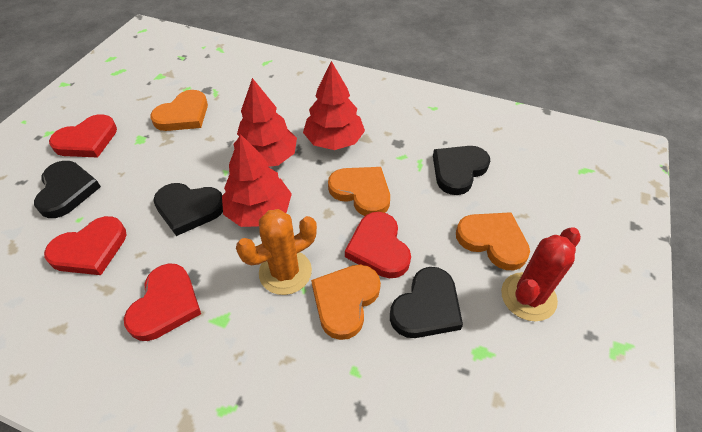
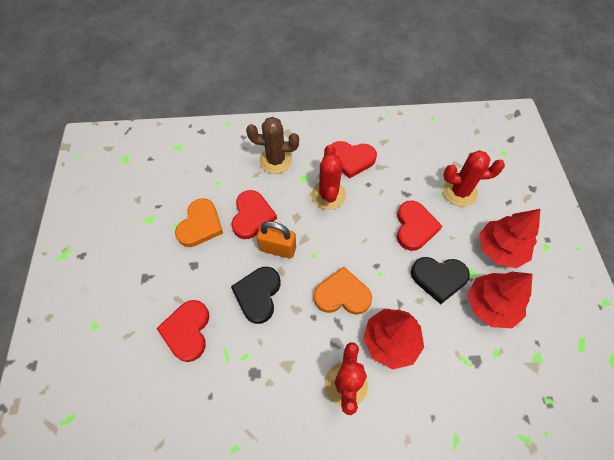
black heart: 4 -> 2
brown cactus: 0 -> 1
orange cactus: 1 -> 0
orange heart: 4 -> 2
orange padlock: 0 -> 1
red cactus: 1 -> 3

